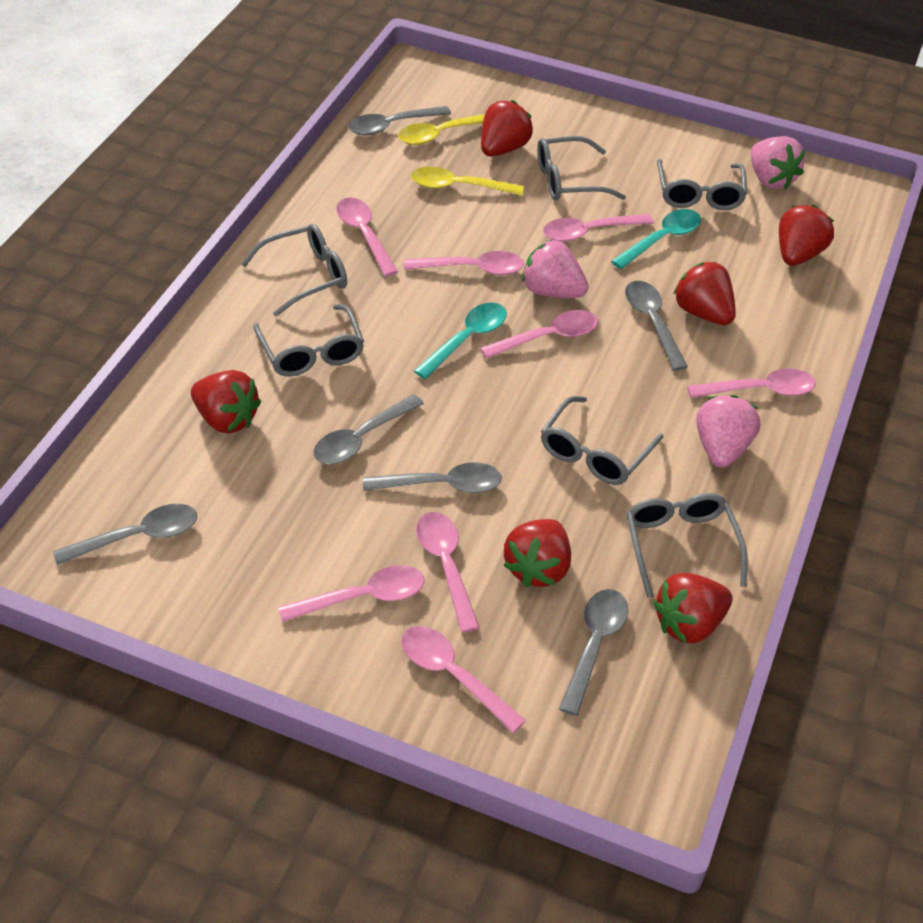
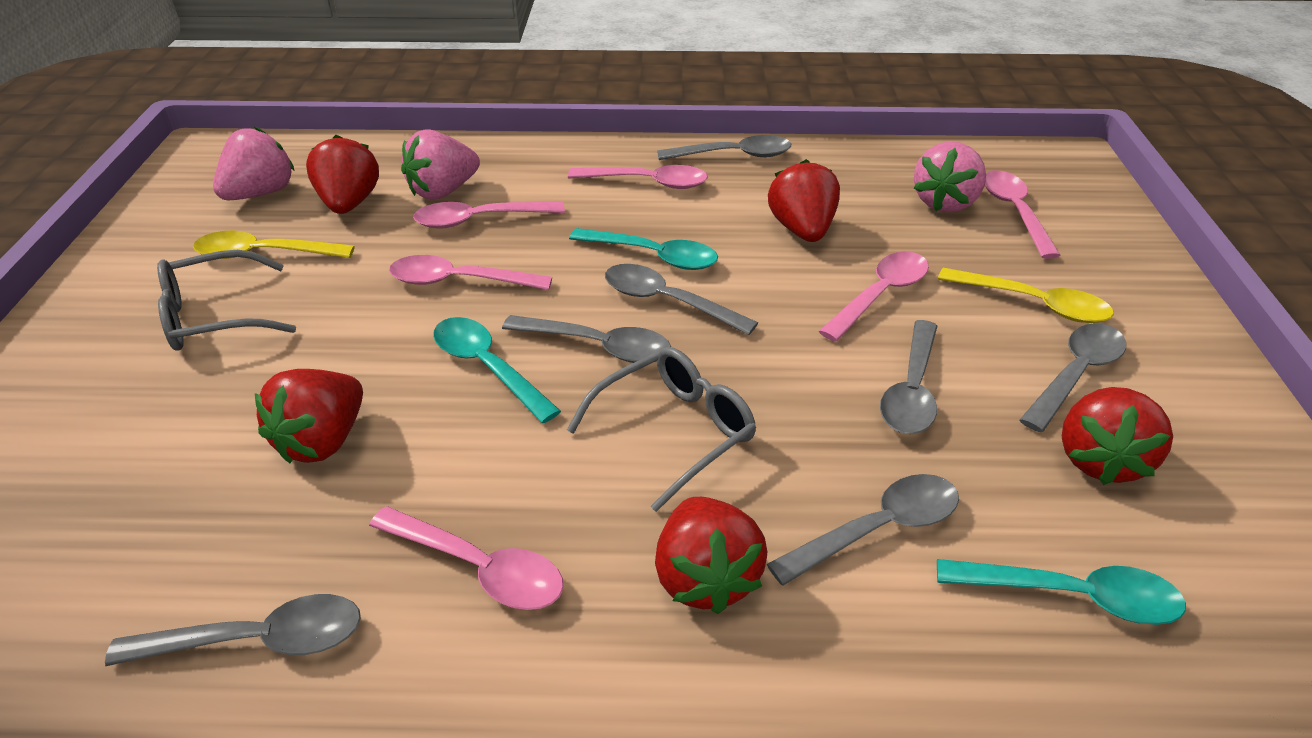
grey glasses: 6 -> 2
grey spoon: 6 -> 7
pink spoon: 8 -> 6
red strawberry: 6 -> 5
turquoise spoon: 2 -> 3

